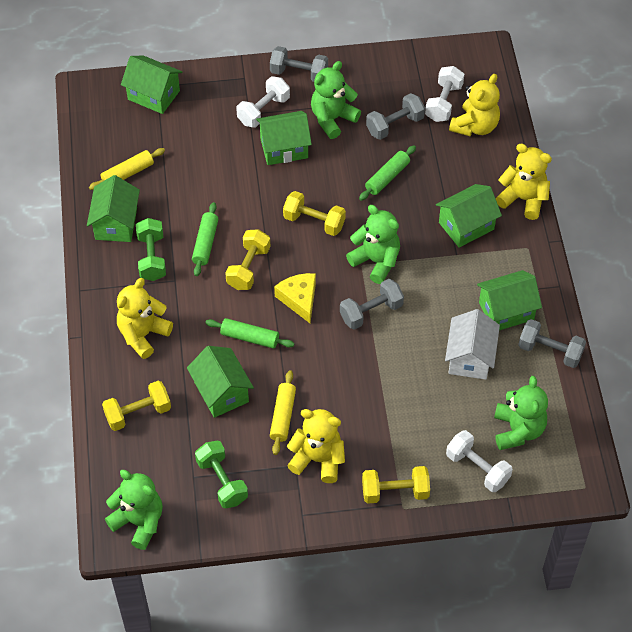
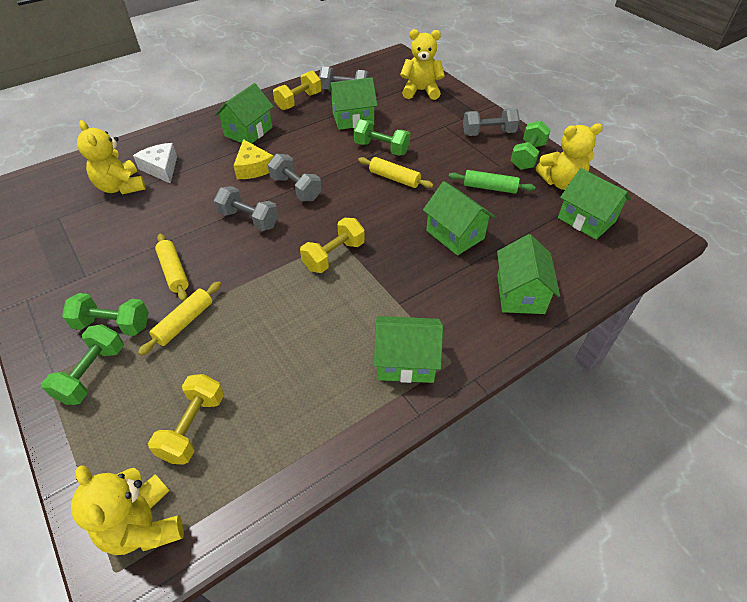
green dumbbell: 2 -> 4
green rolling pin: 3 -> 1
green teddy bear: 4 -> 0
white cheese: 0 -> 1
white dumbbell: 3 -> 0
white house: 1 -> 0
yellow dumbbell: 4 -> 3
yellow rolling pin: 2 -> 3

